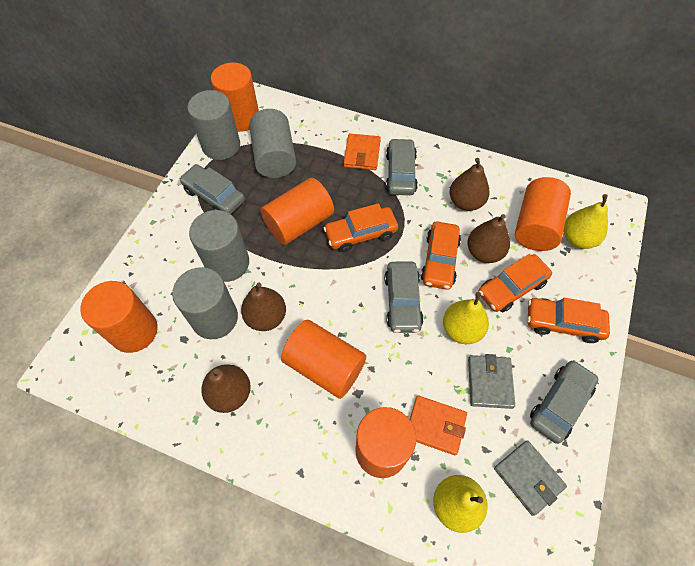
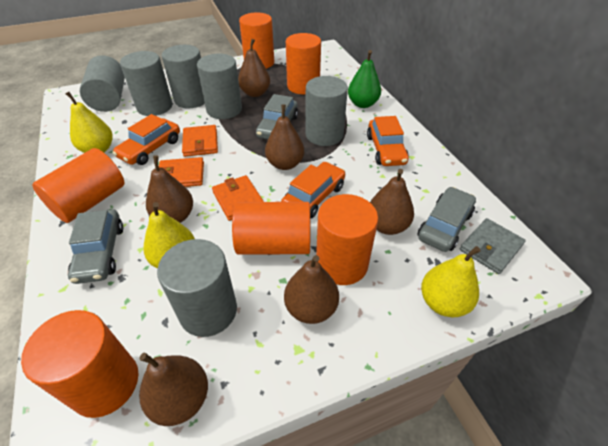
brown pear: 4 -> 6
green pear: 0 -> 1
grey car: 4 -> 3
grey cylinder: 4 -> 6
grey wallet: 2 -> 1
orange car: 4 -> 3
orange wallet: 2 -> 3

